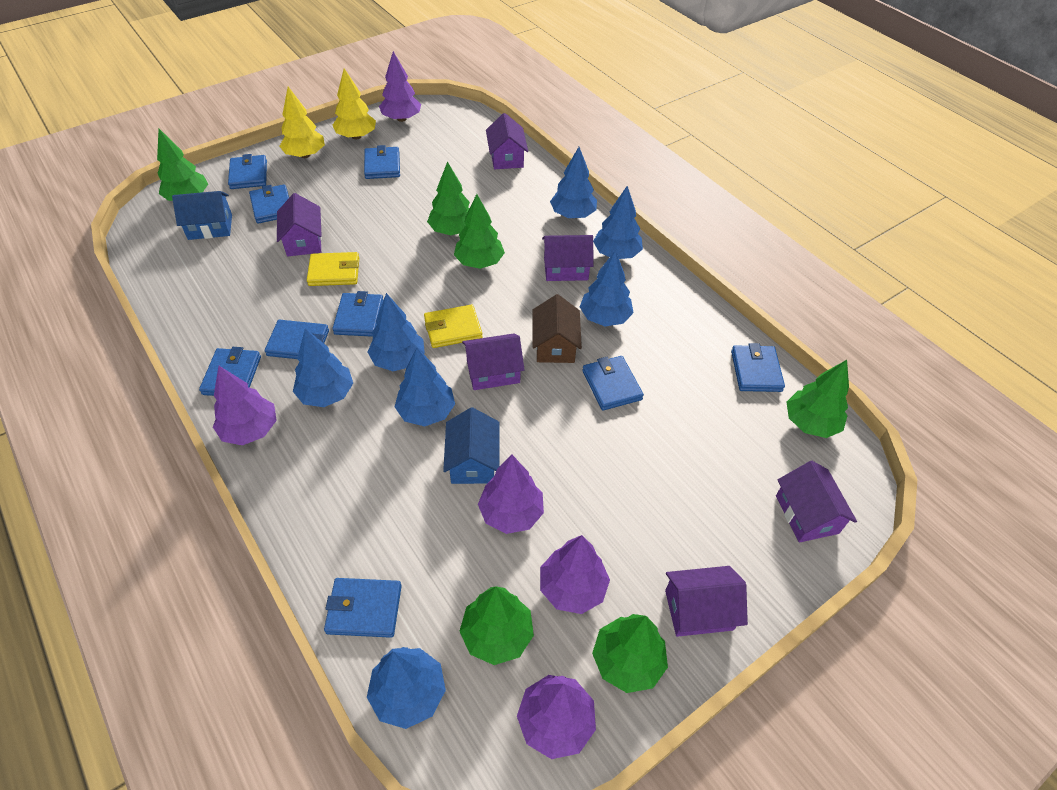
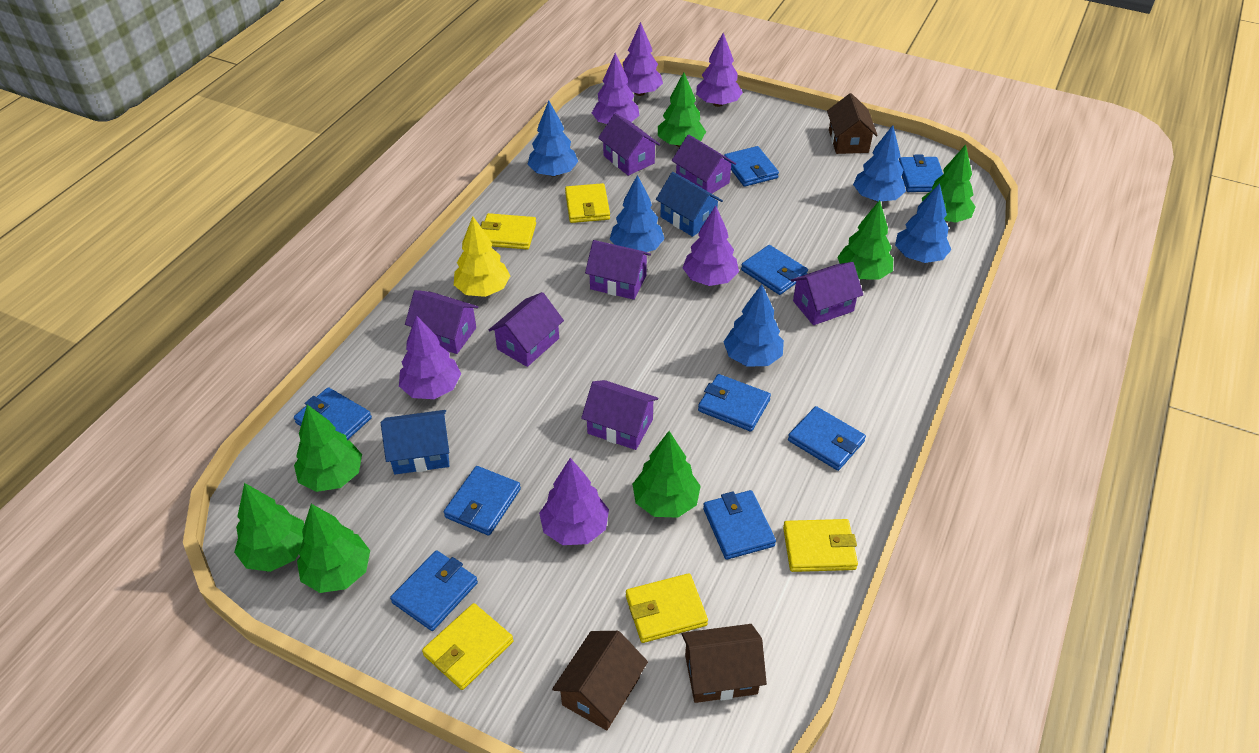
blue tree: 7 -> 5
brown house: 1 -> 3
green tree: 6 -> 7
purple house: 6 -> 7
purple tree: 5 -> 6
yellow tree: 2 -> 1
yellow wallet: 2 -> 5

